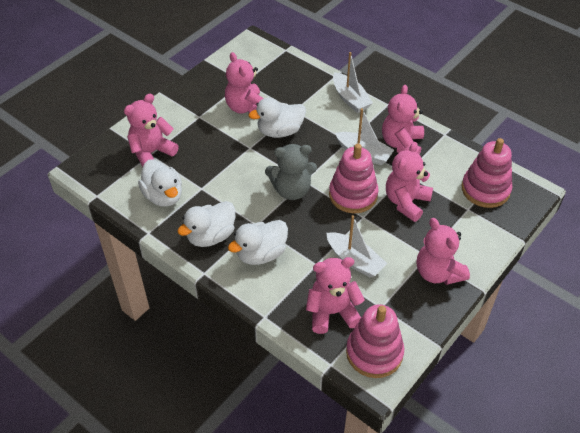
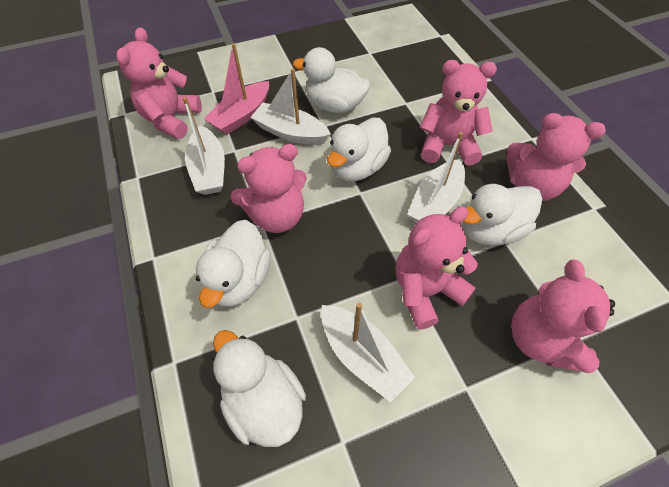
grey teddy bear: 1 -> 0
pink boat: 0 -> 1
pink stacking toy: 3 -> 0
white boat: 3 -> 4
white duck: 4 -> 5

